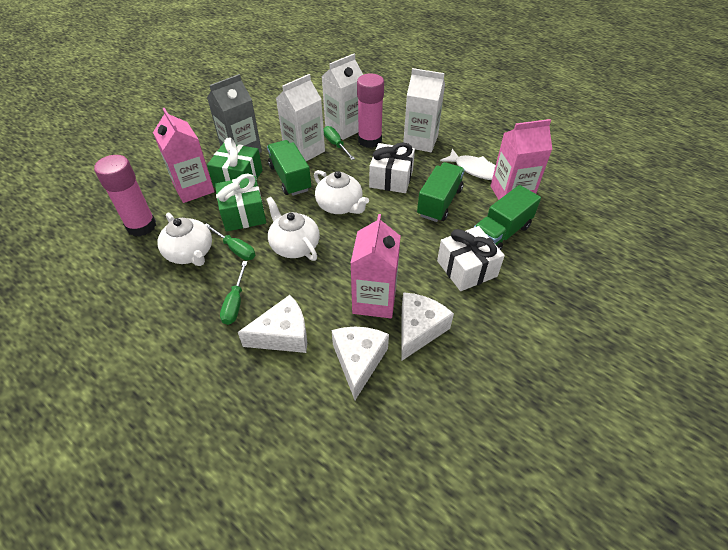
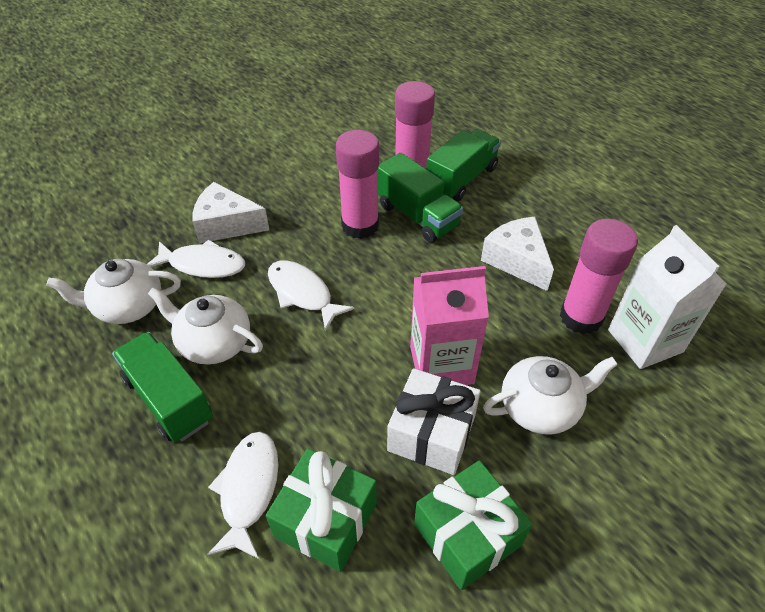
green screwdriver: 3 -> 0
grey carton: 1 -> 0
pink carton: 3 -> 1
pink glue stick: 2 -> 3
white carton: 3 -> 1
white cheese: 3 -> 2
white fish: 1 -> 3
white gift: 2 -> 1

